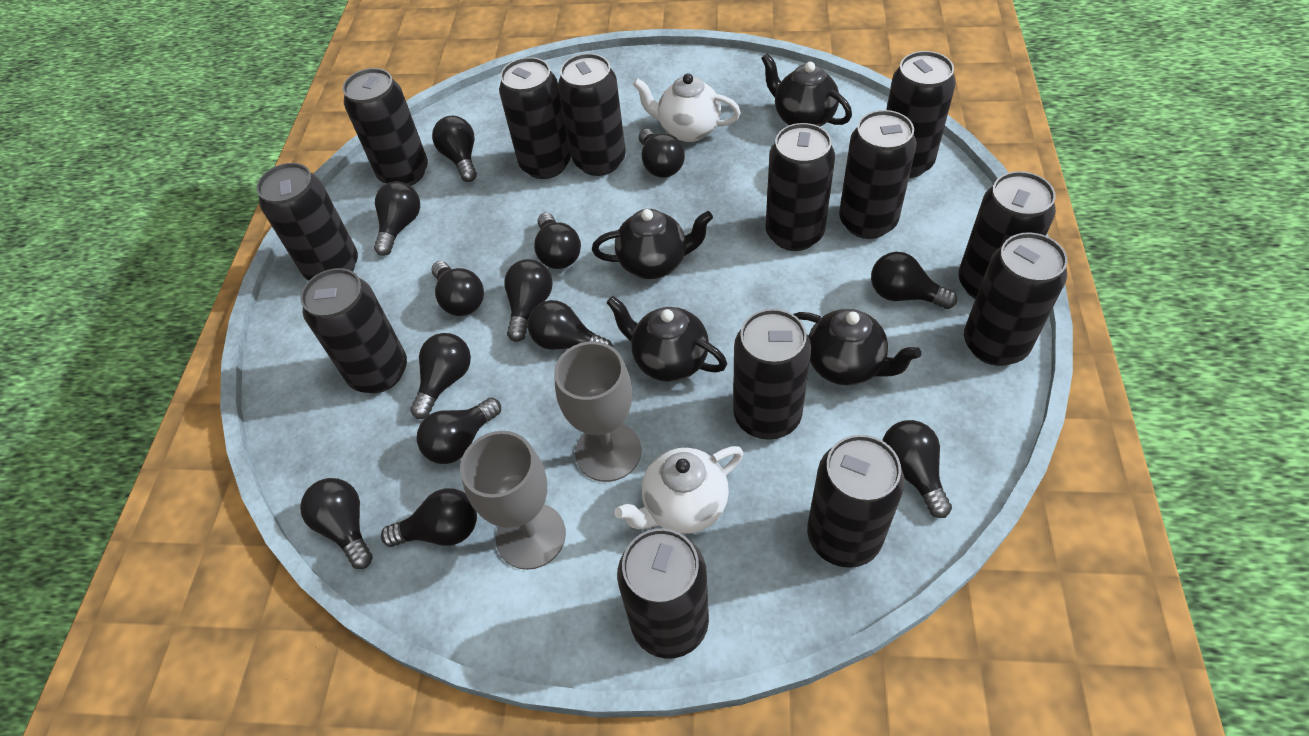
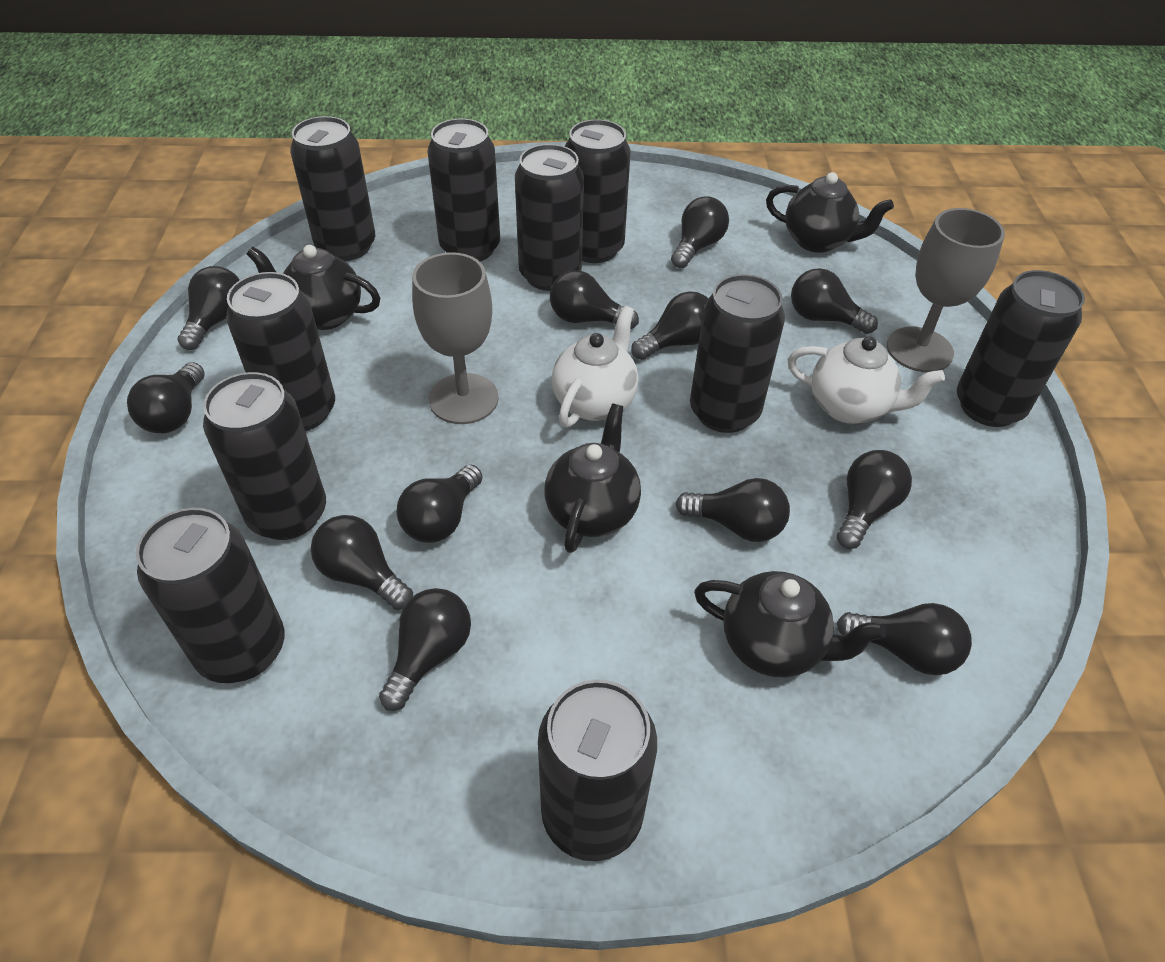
black can: 13 -> 10
black light bulb: 13 -> 12

